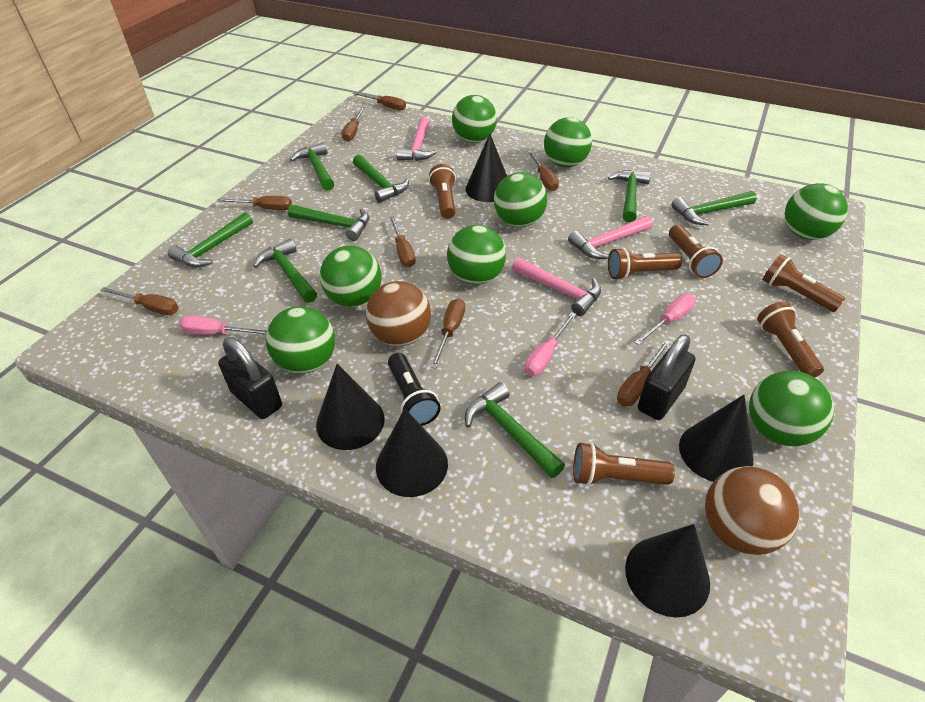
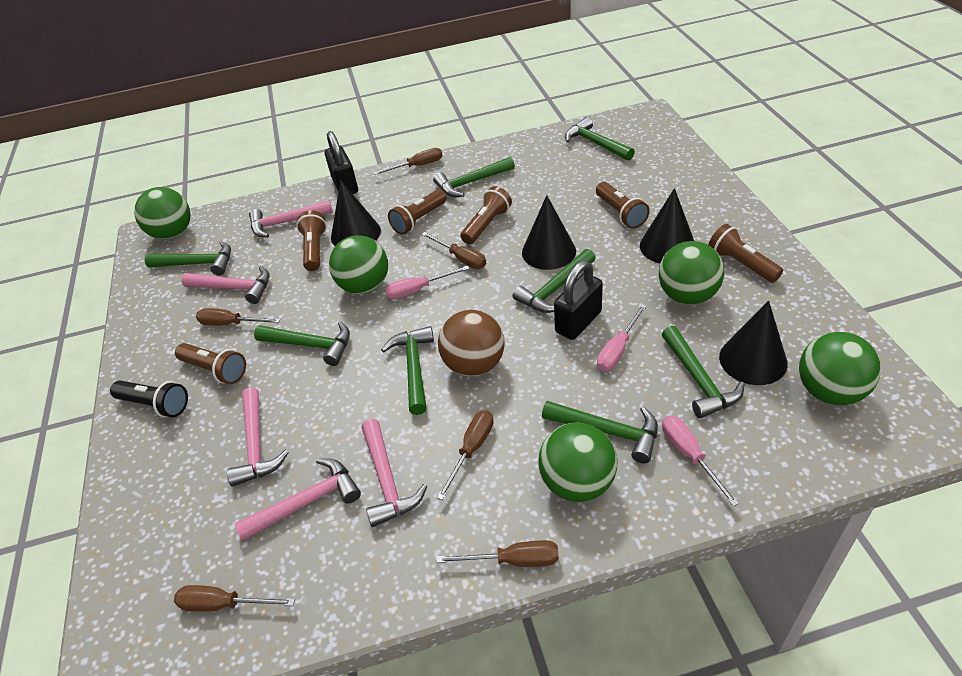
black cone: 5 -> 4
brown ball: 2 -> 1
brown screwdriver: 8 -> 6
green ball: 8 -> 5
pink hammer: 3 -> 5

